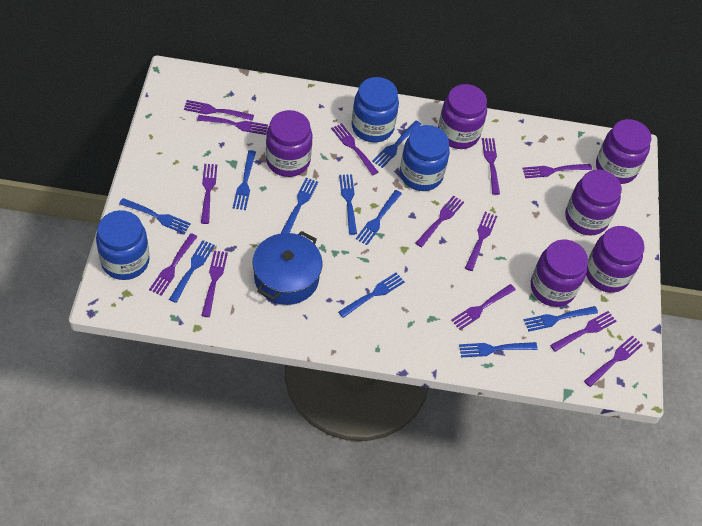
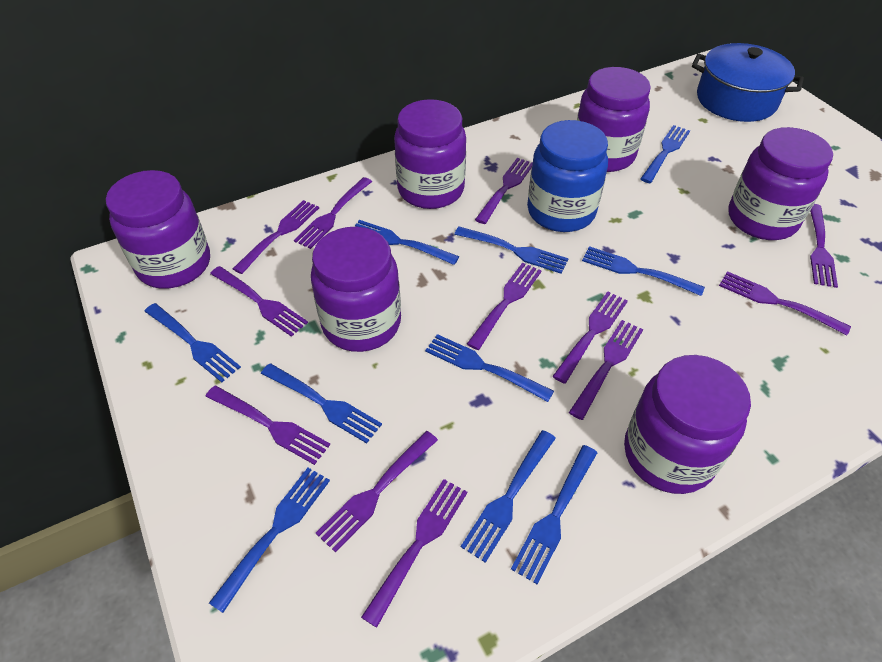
blue jar: 3 -> 1
purple fork: 13 -> 12

